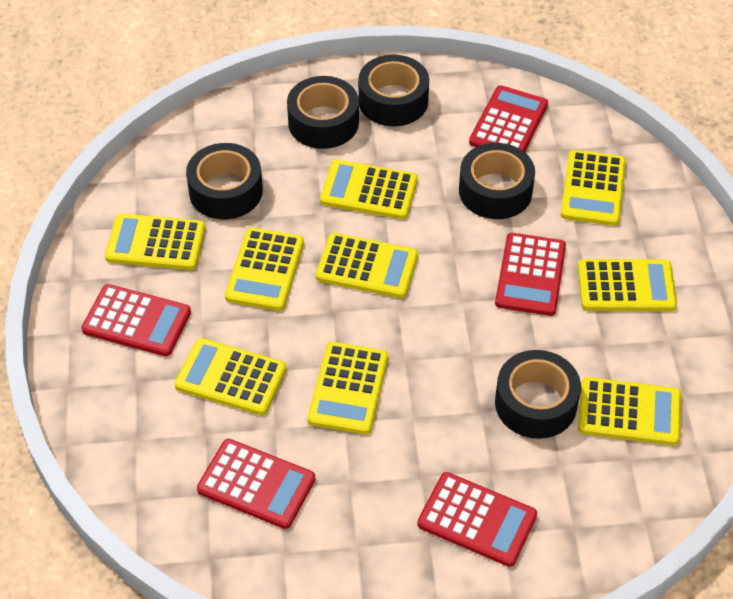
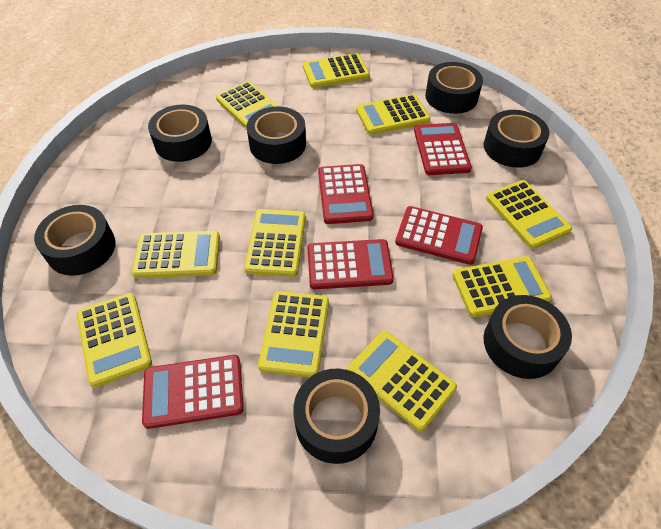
black tape: 5 -> 7
yellow calculator: 9 -> 10

